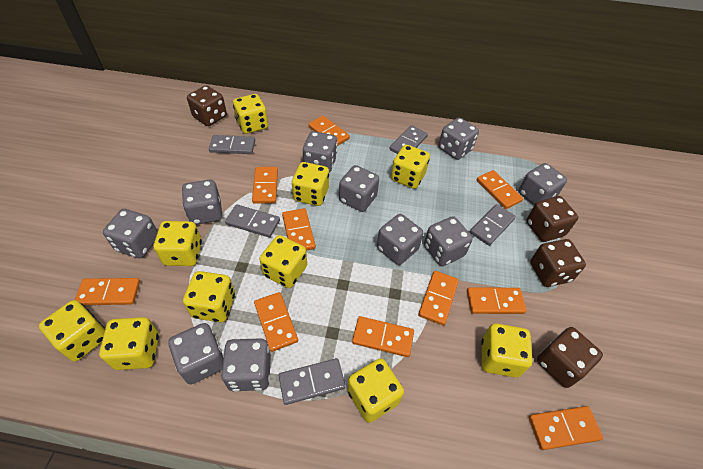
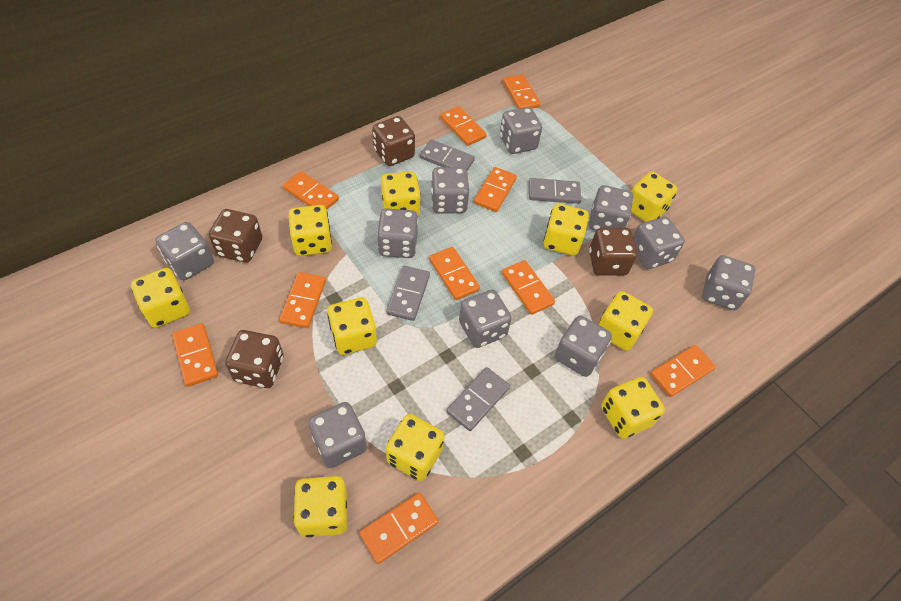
grey domino: 5 -> 4

